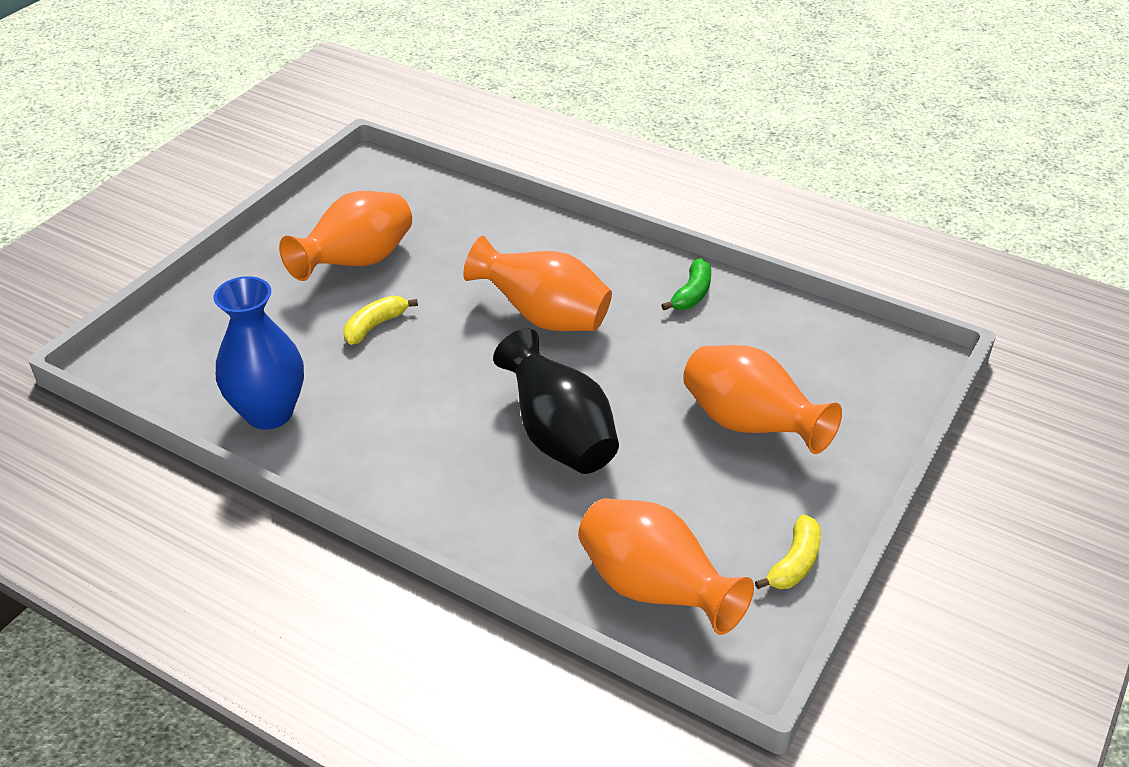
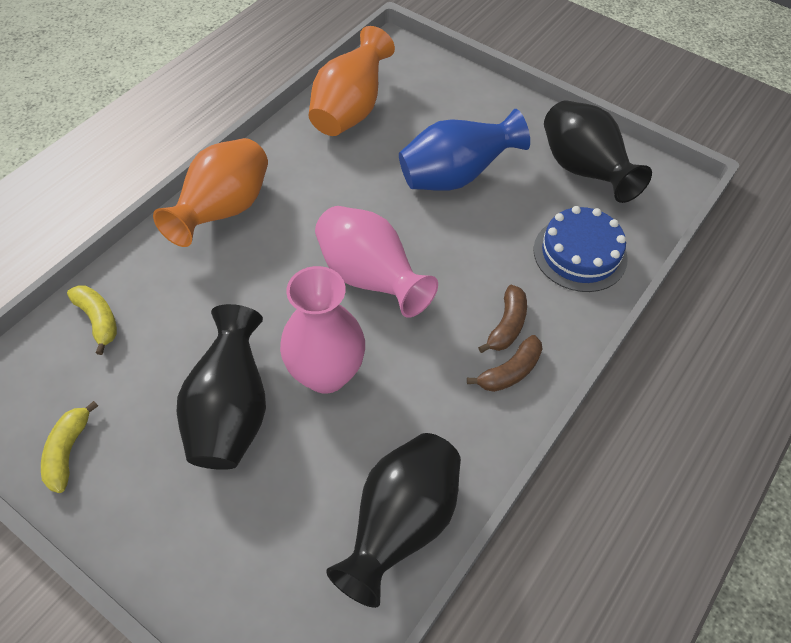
black vase: 1 -> 3
blue cake: 0 -> 1
brown banana: 0 -> 2
green banana: 1 -> 0
orange vase: 4 -> 2
pink vase: 0 -> 2

